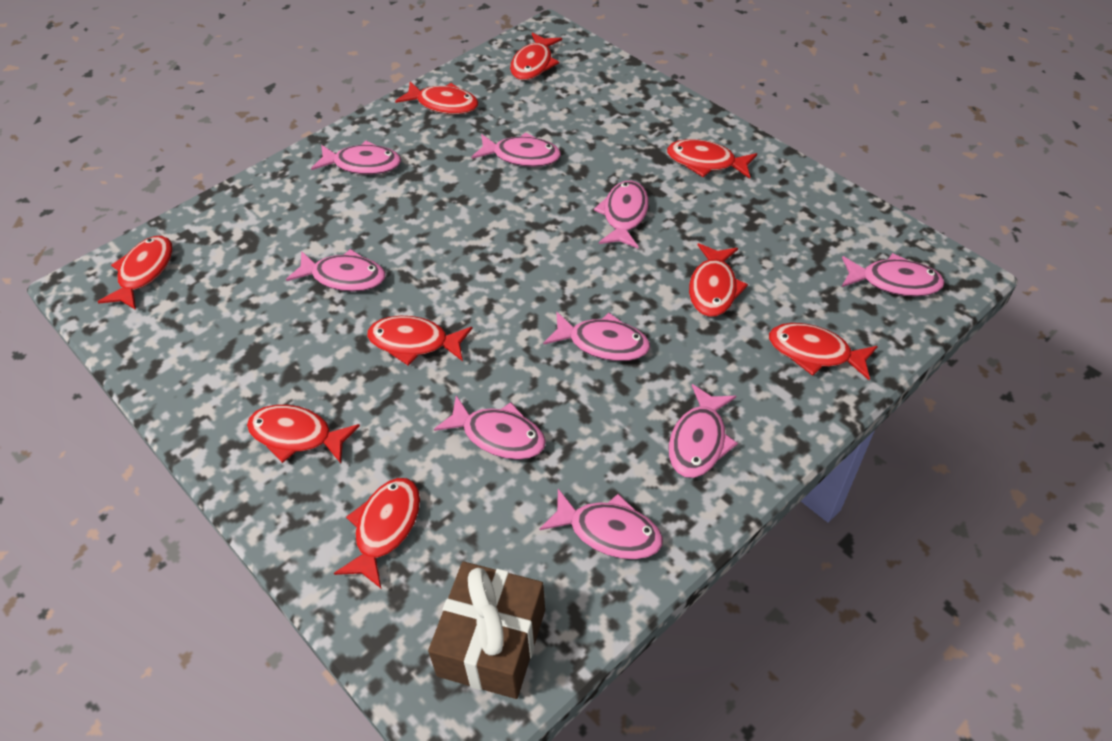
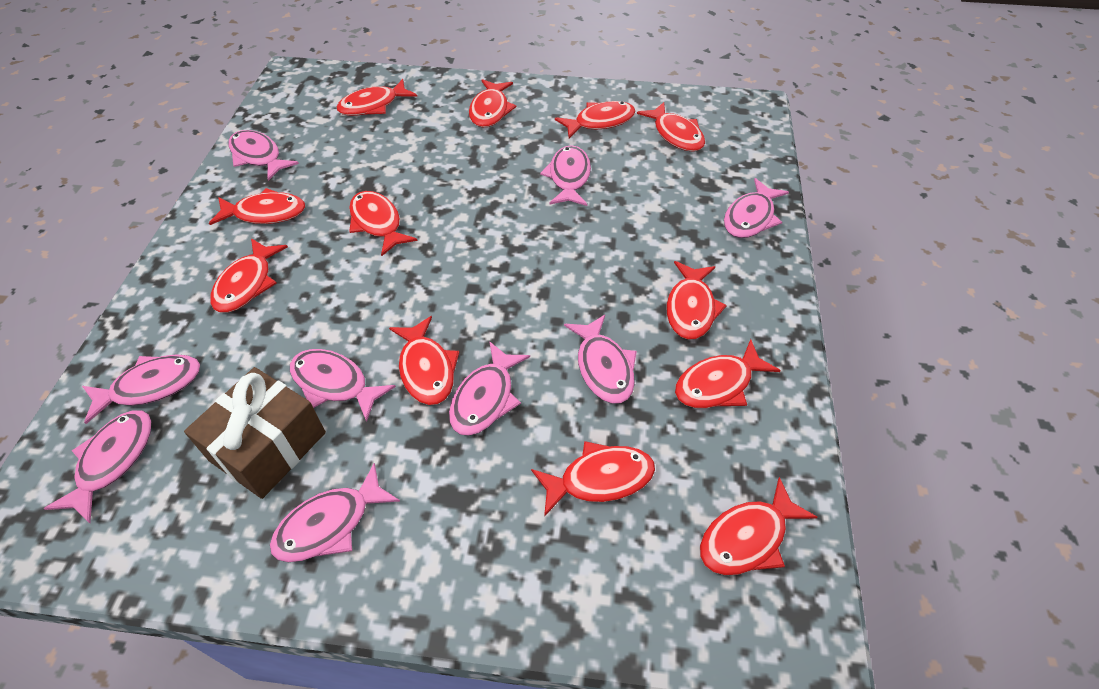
red fish: 9 -> 12

